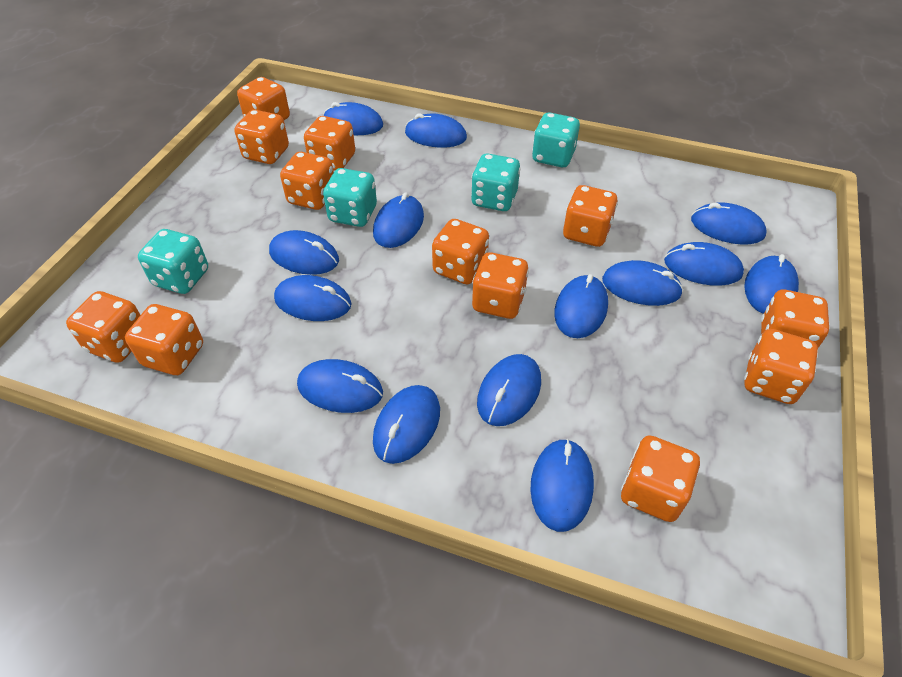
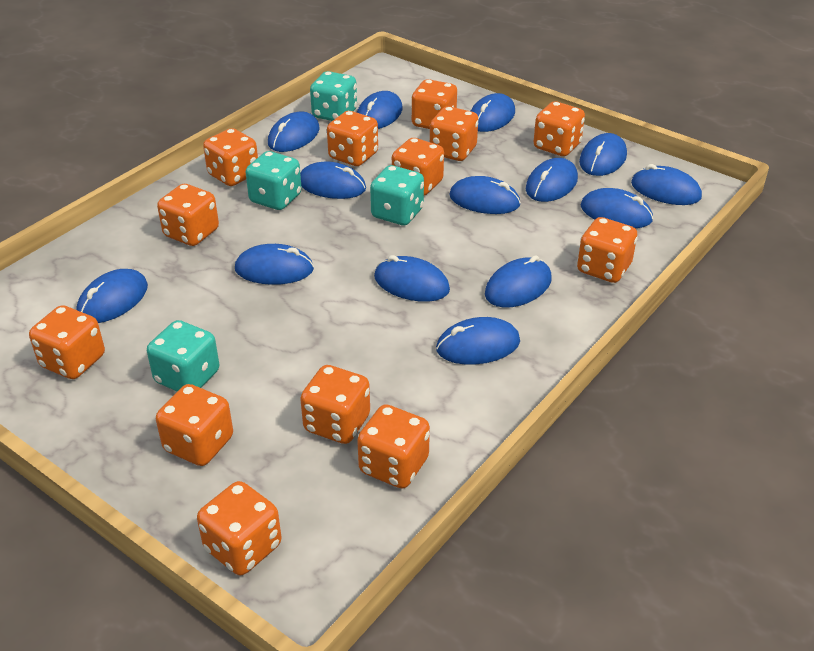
orange dice: 12 -> 13

